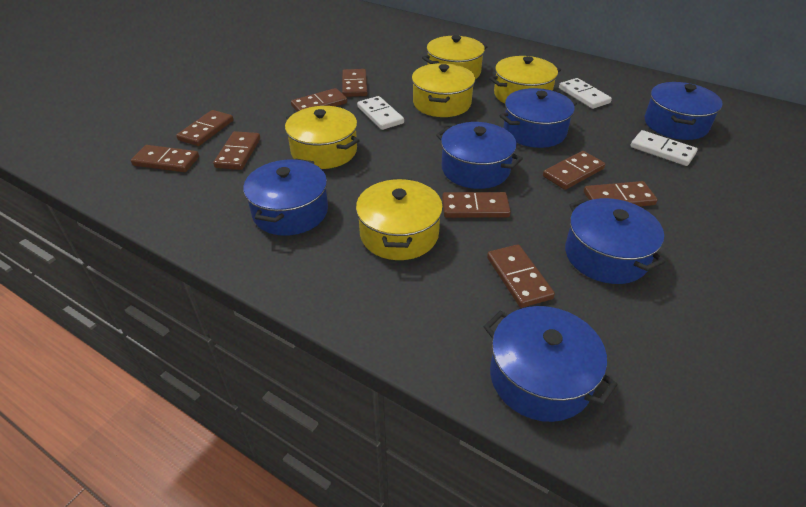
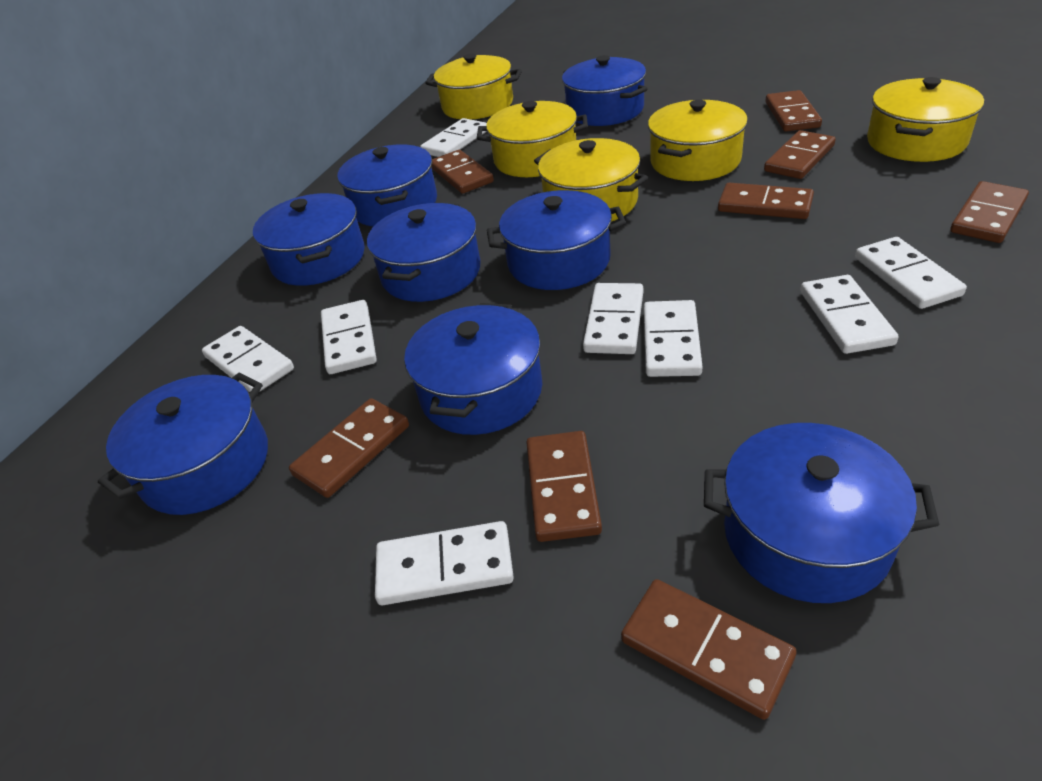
blue pot: 6 -> 8
brown domino: 9 -> 8
white domino: 3 -> 8

